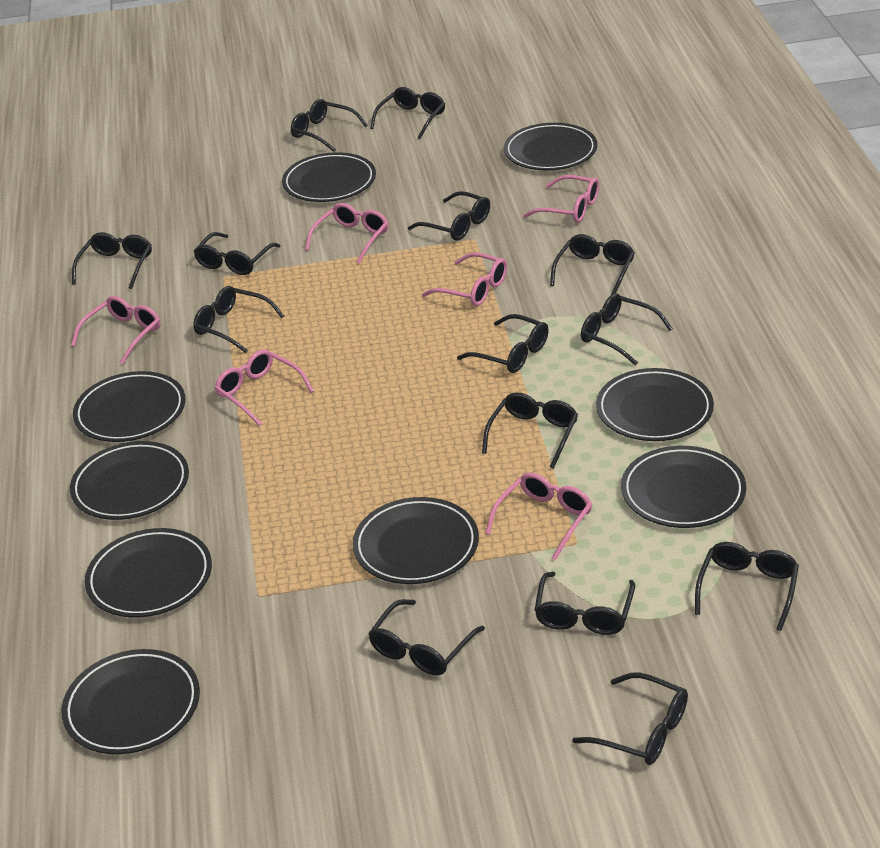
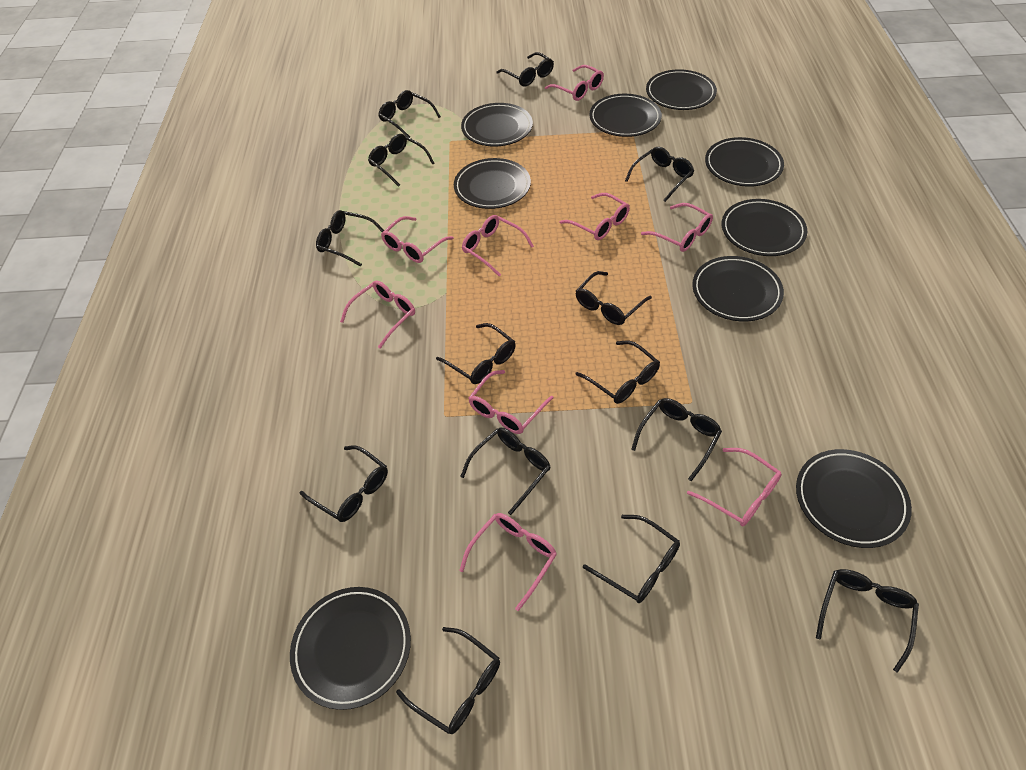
pink glasses: 6 -> 9

